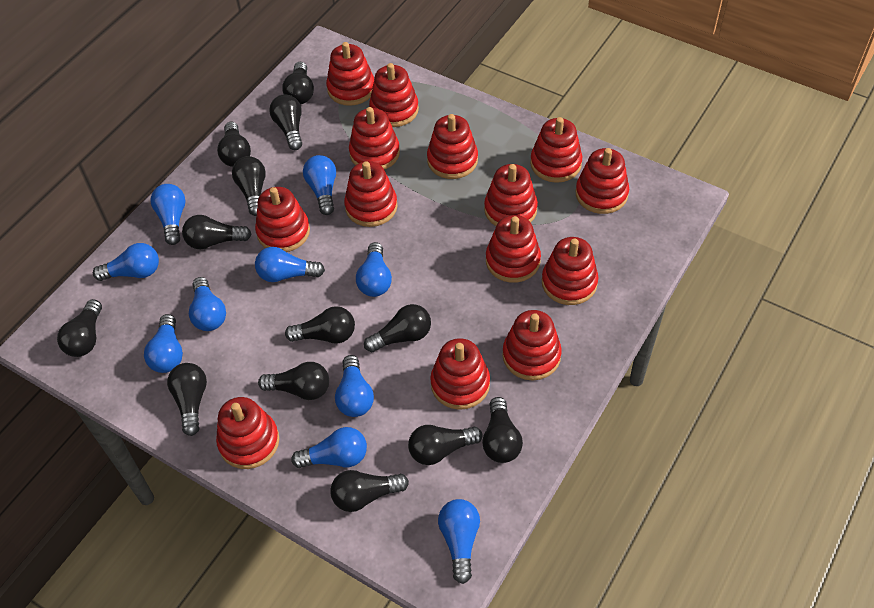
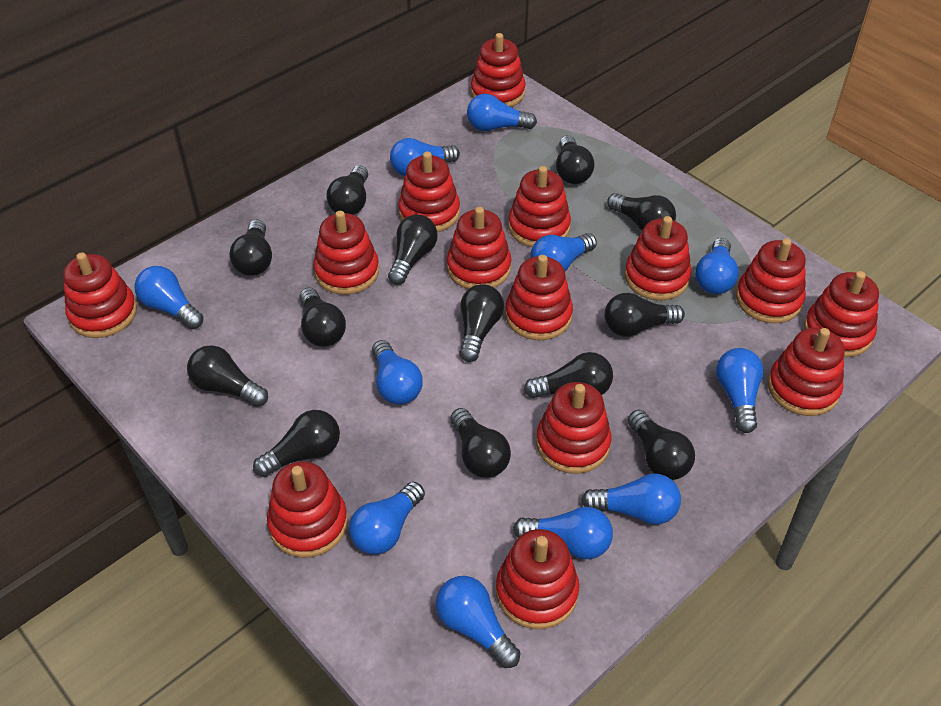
blue light bulb: 10 -> 11

